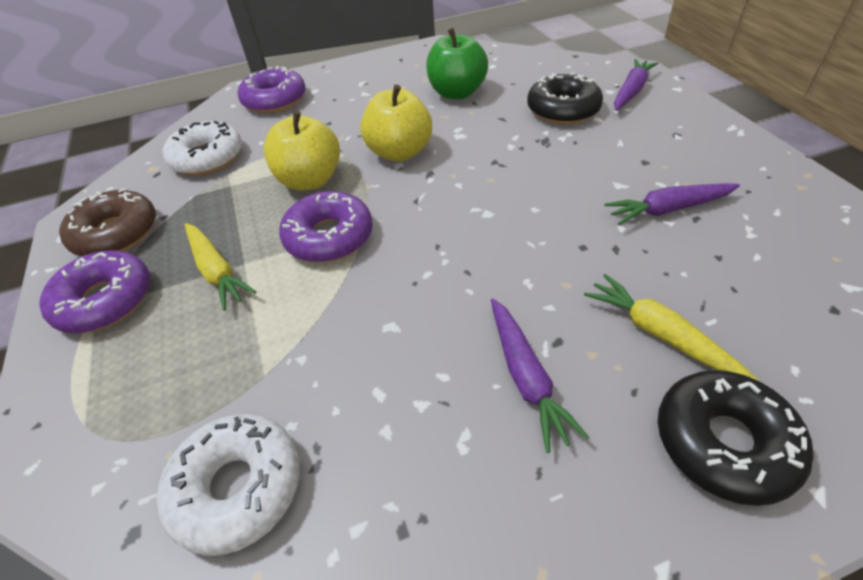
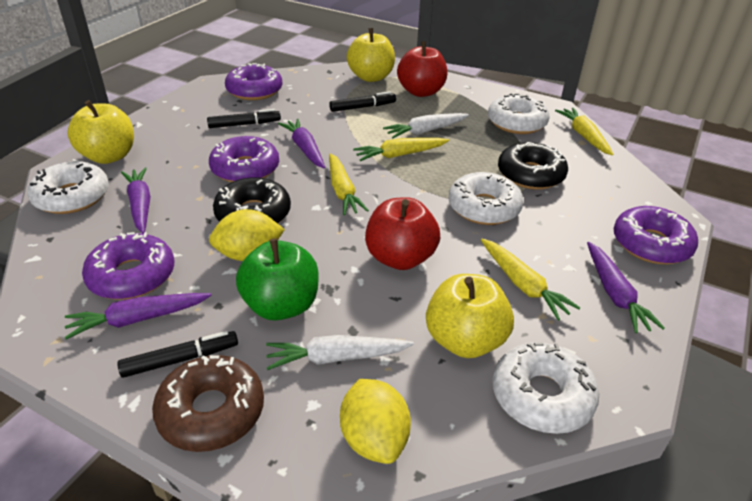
black marker: 0 -> 3
purple carrot: 3 -> 4
purple donut: 3 -> 4
red apple: 0 -> 2
white carrot: 0 -> 2
white donut: 2 -> 4
yellow apple: 2 -> 3
yellow carrot: 2 -> 4
yellow lemon: 0 -> 2

